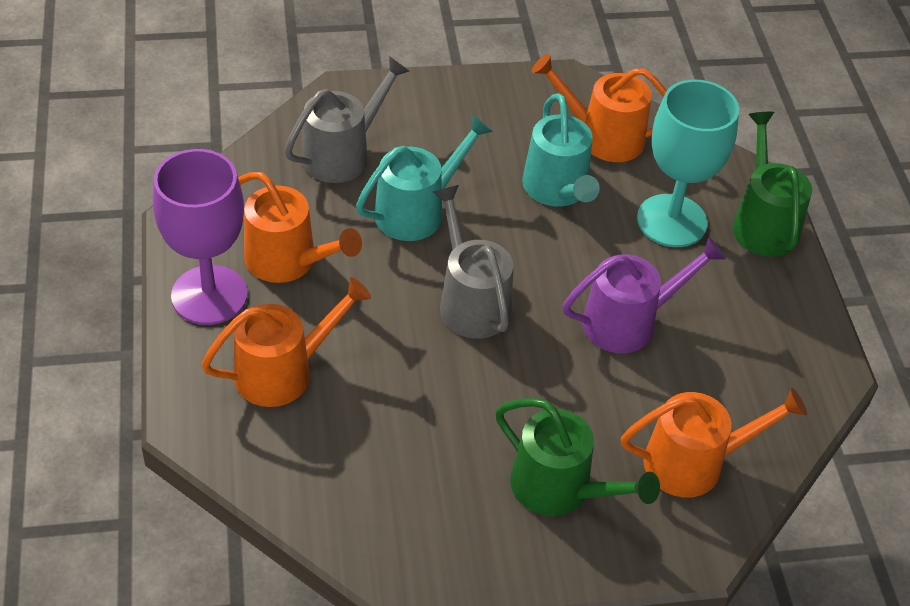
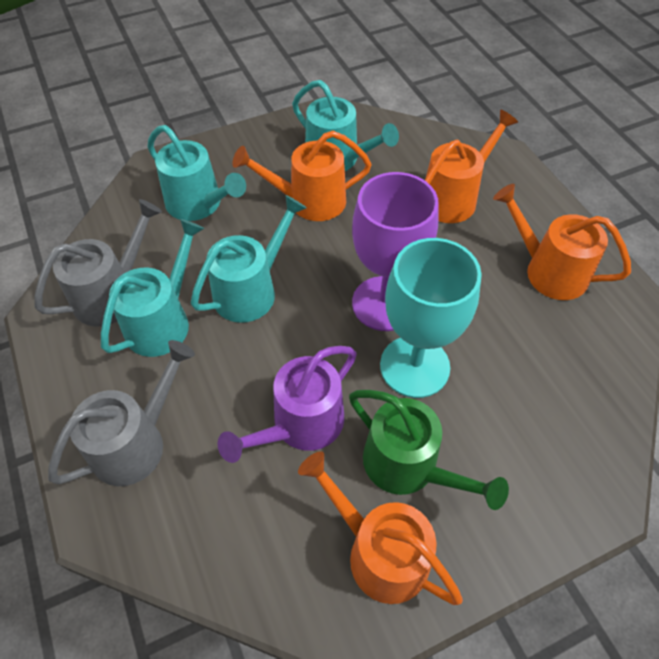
green watering can: 2 -> 1
turquoise watering can: 2 -> 4

